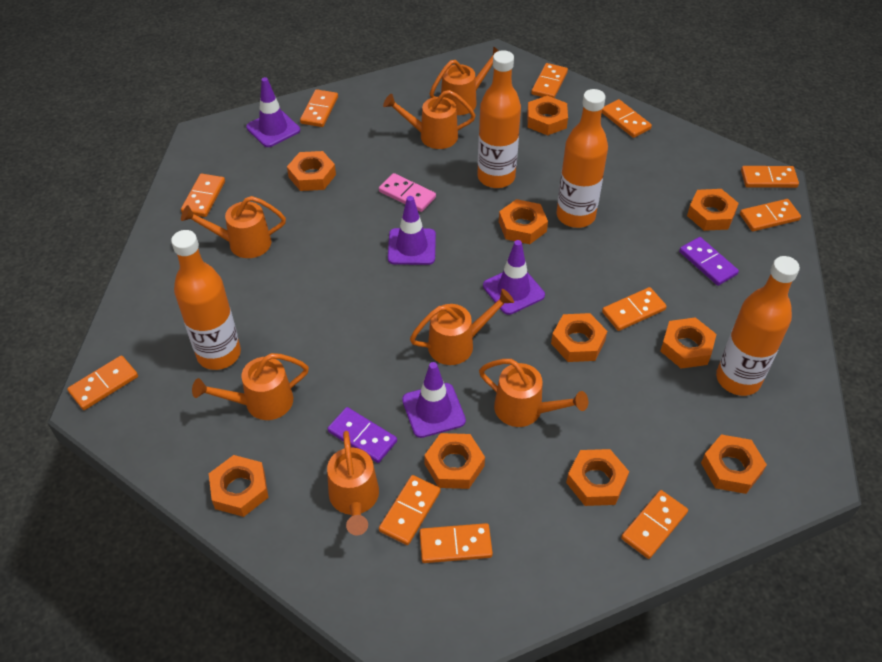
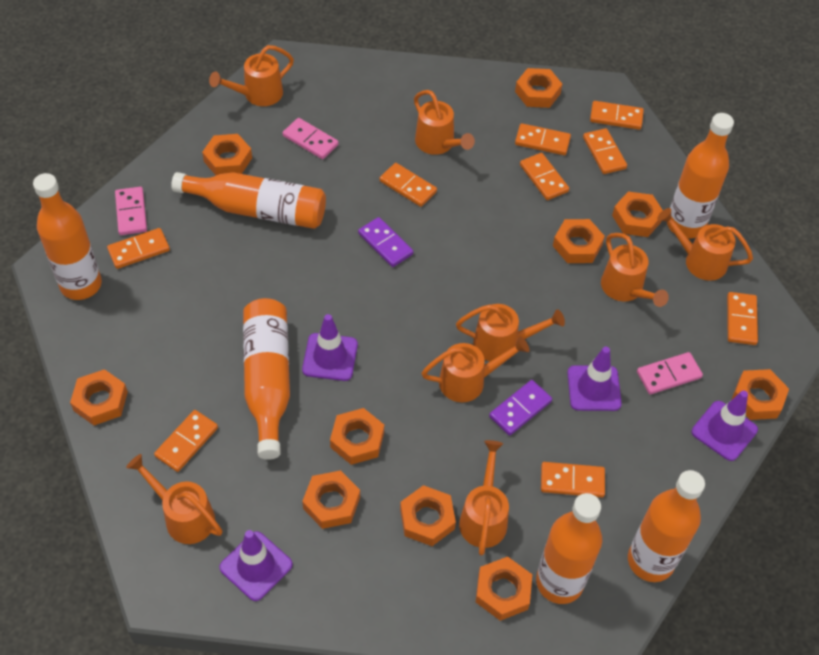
orange bottle: 4 -> 6
orange domino: 11 -> 9
orange watering can: 7 -> 8
pink domino: 1 -> 3

